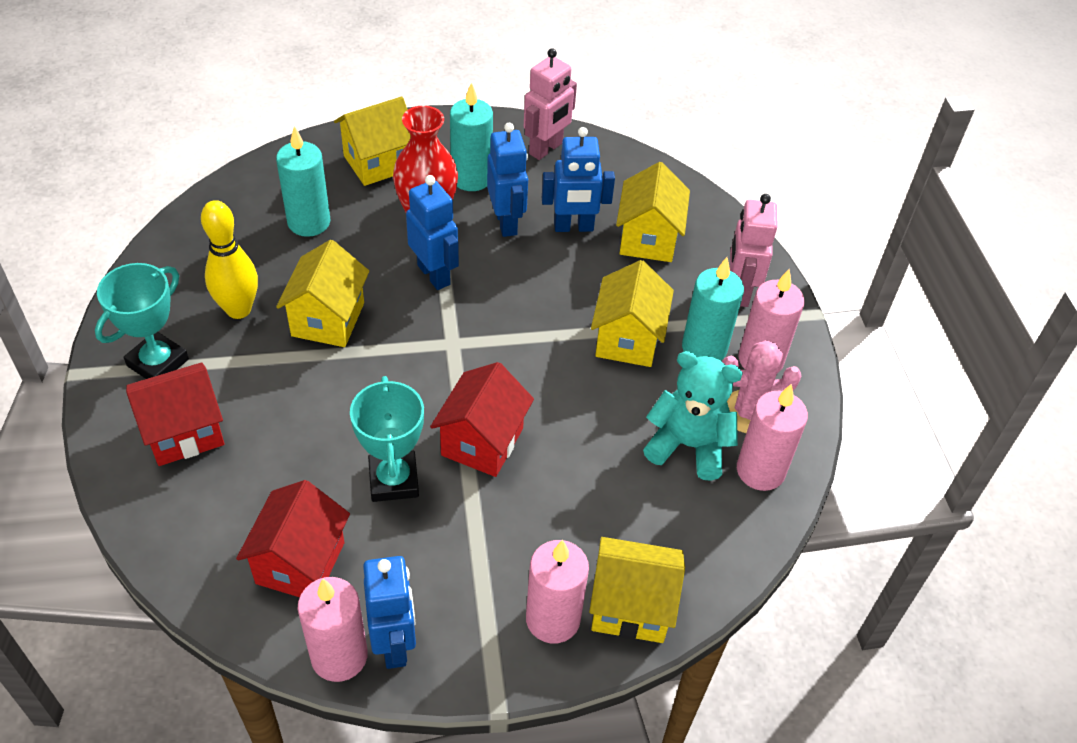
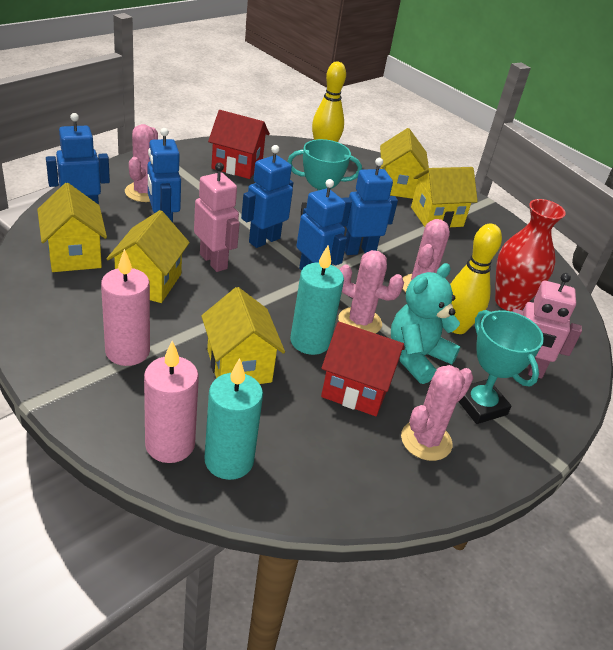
blue robot: 4 -> 5
pink cactus: 1 -> 4
pink candle: 4 -> 2
red house: 3 -> 2
turquoise candle: 3 -> 2
yellow bowling pin: 1 -> 2

